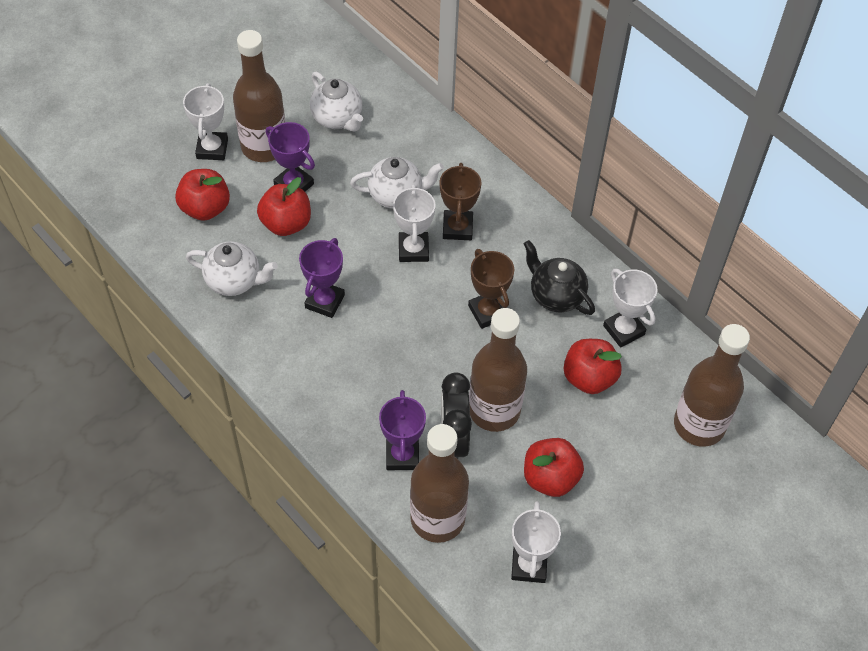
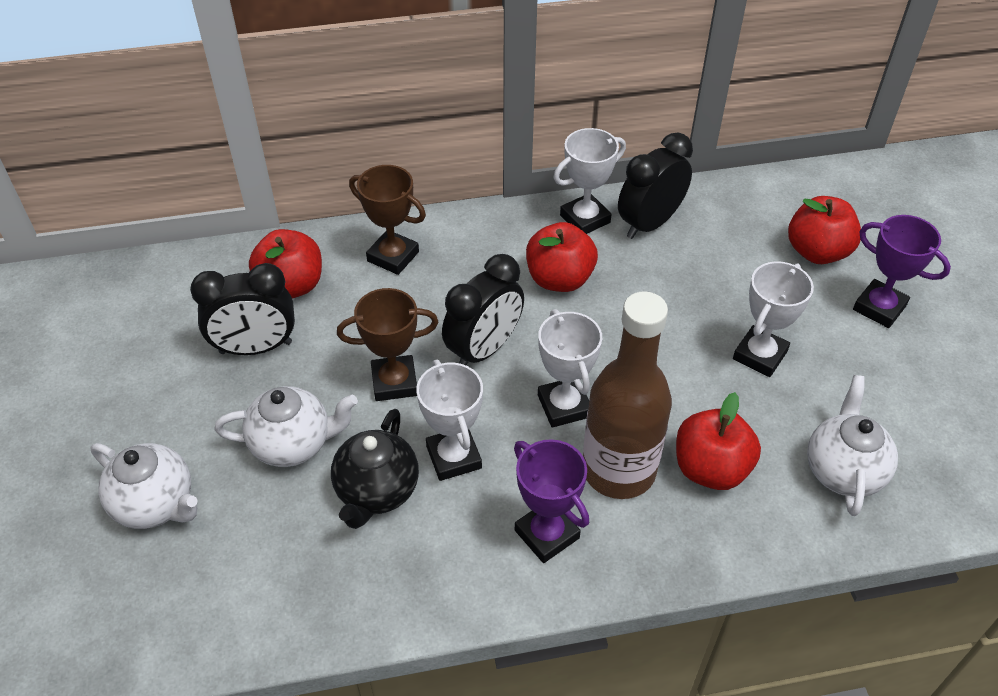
black clock: 1 -> 3
brown bottle: 4 -> 1
purple trophy: 3 -> 2

